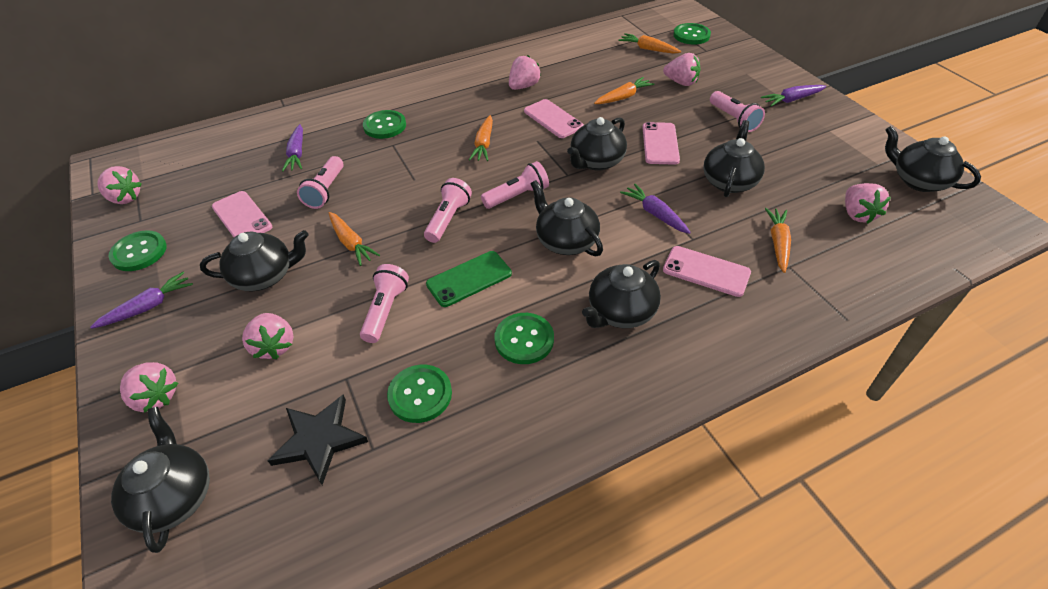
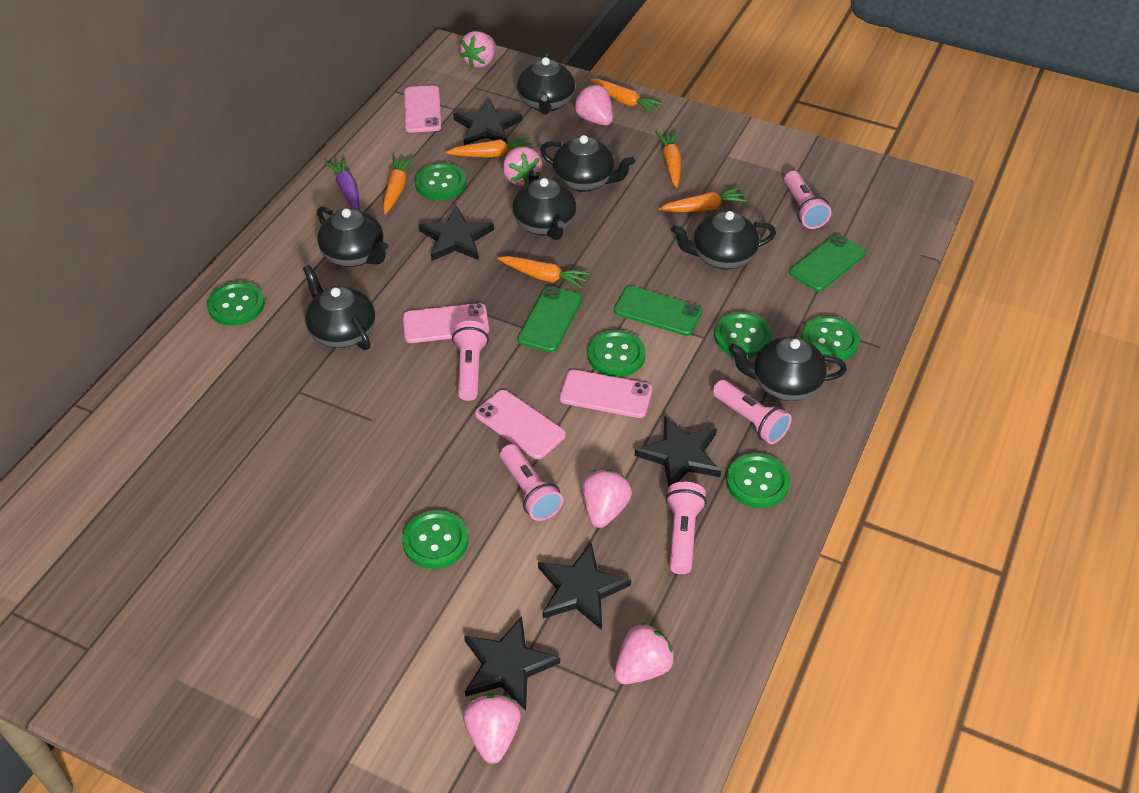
black star: 1 -> 5
green button: 5 -> 7
green phone: 1 -> 3
orange carrot: 5 -> 6
purple carrot: 4 -> 1

